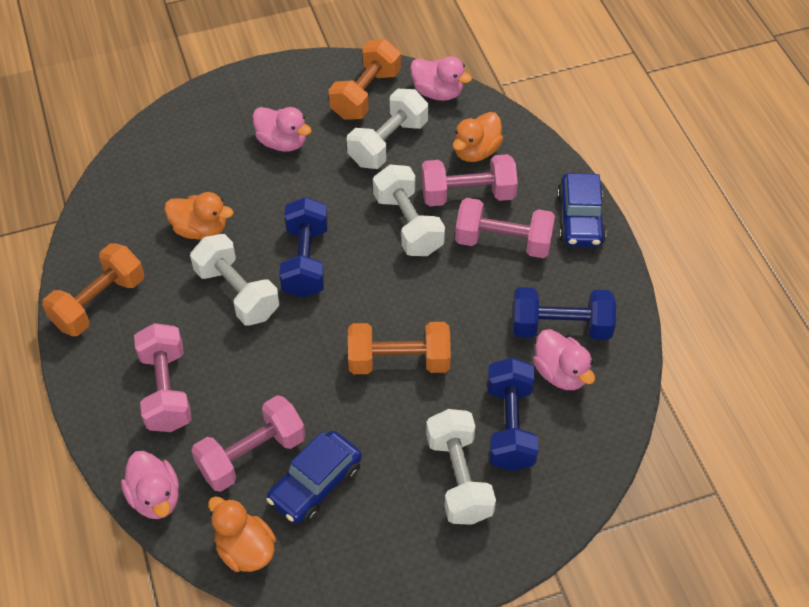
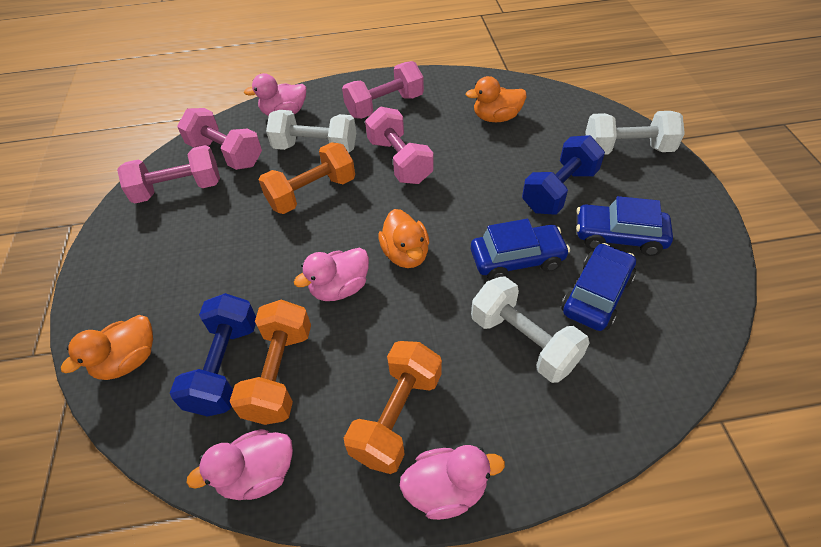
blue car: 2 -> 3
blue dumbbell: 3 -> 2
white dumbbell: 4 -> 3

